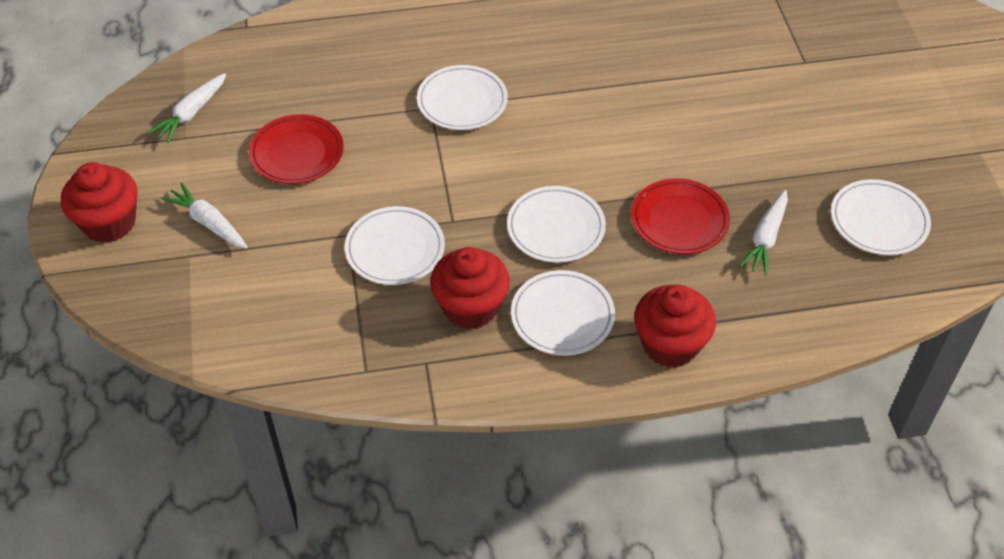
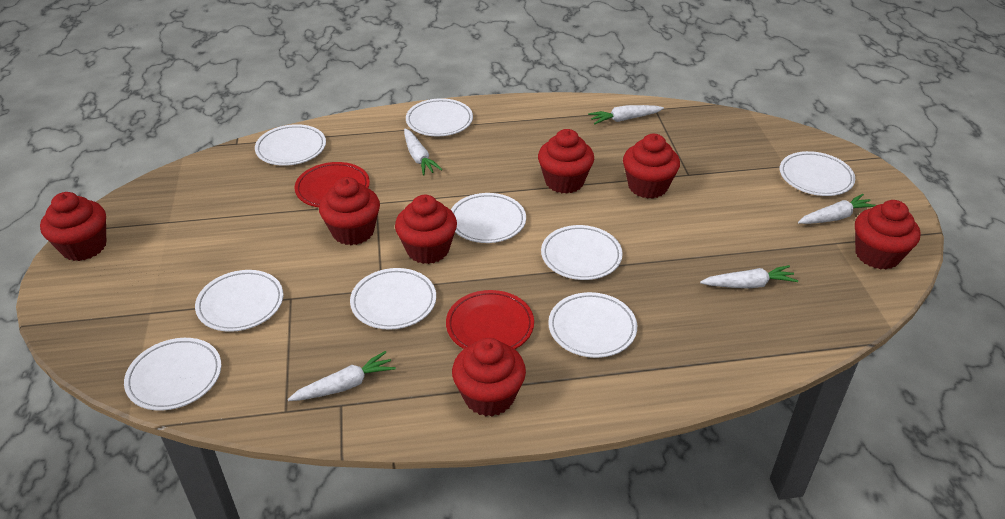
red cupcake: 3 -> 7
white carrot: 3 -> 5
white plate: 5 -> 9

